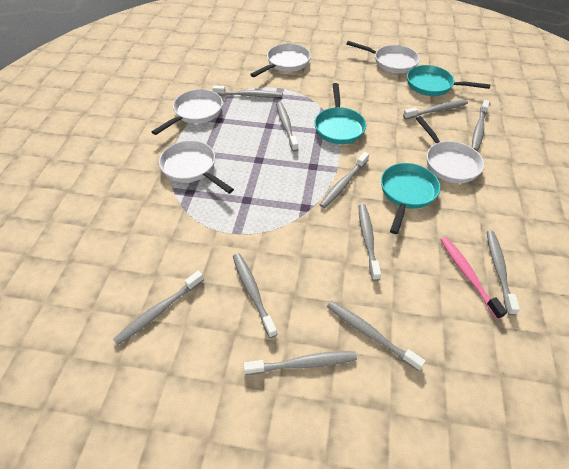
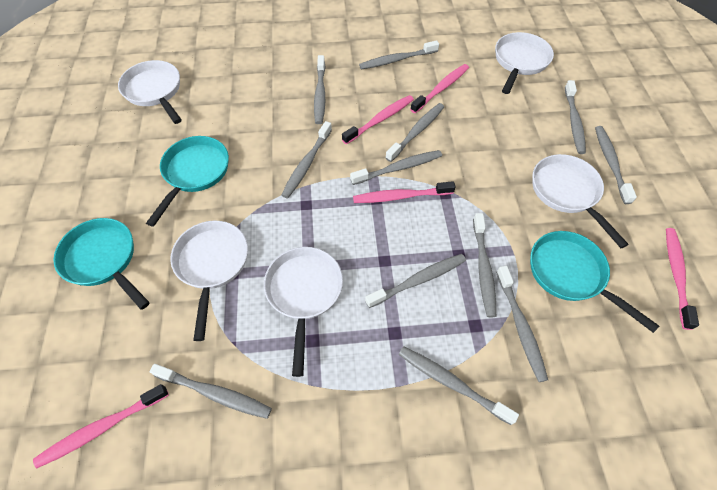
grey toothbrush: 11 -> 12
pink toothbrush: 1 -> 5

